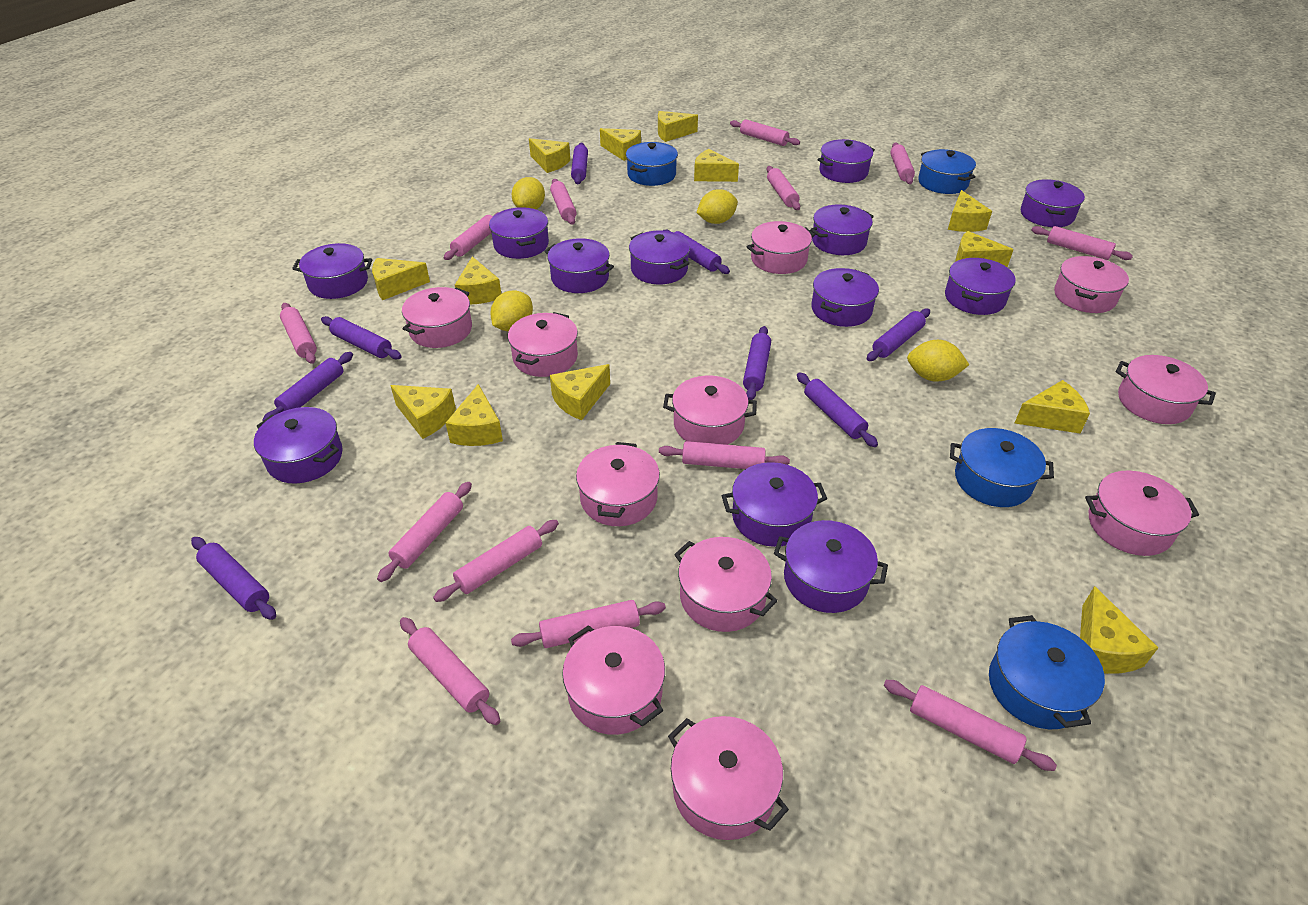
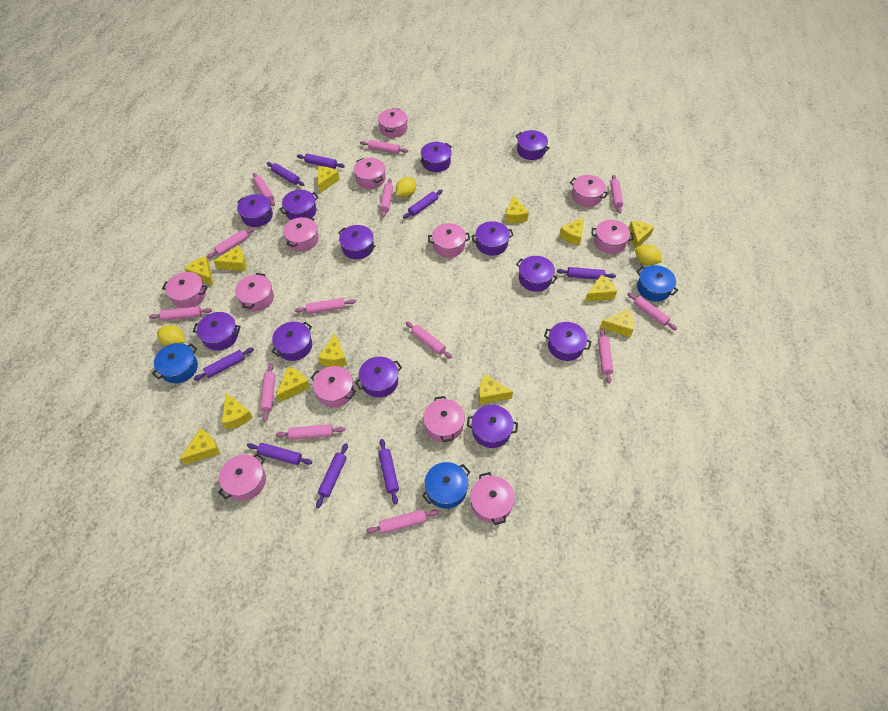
blue pot: 4 -> 3
pink pot: 11 -> 12
yellow lemon: 4 -> 3

